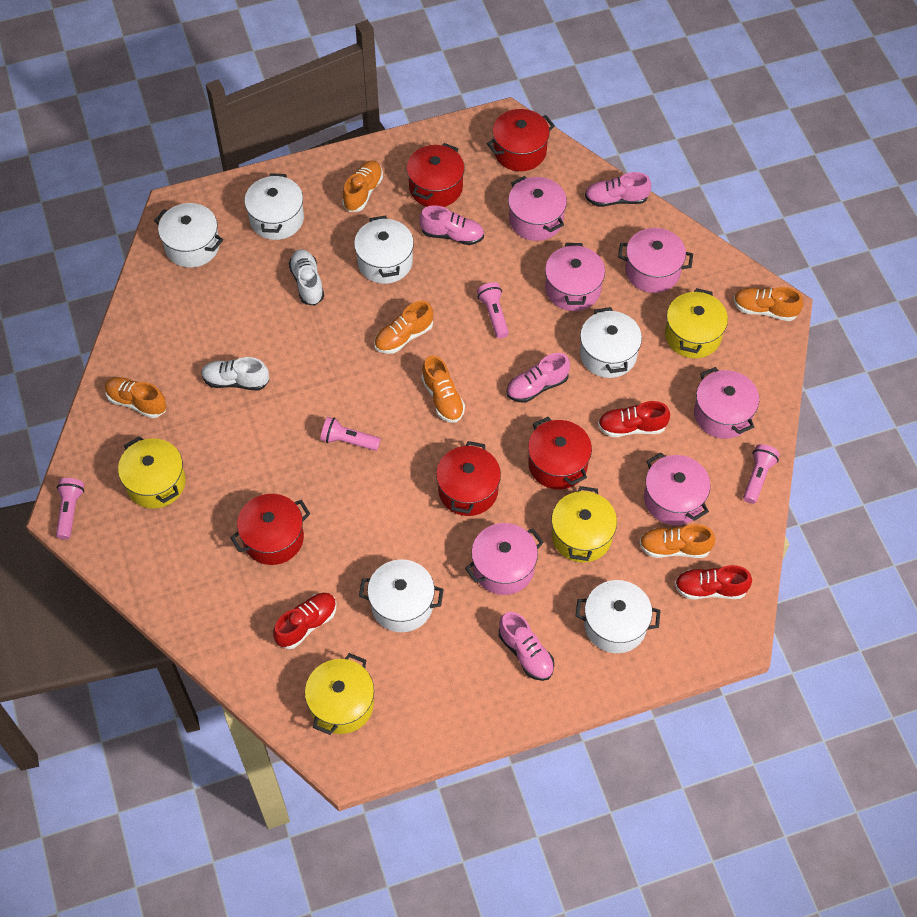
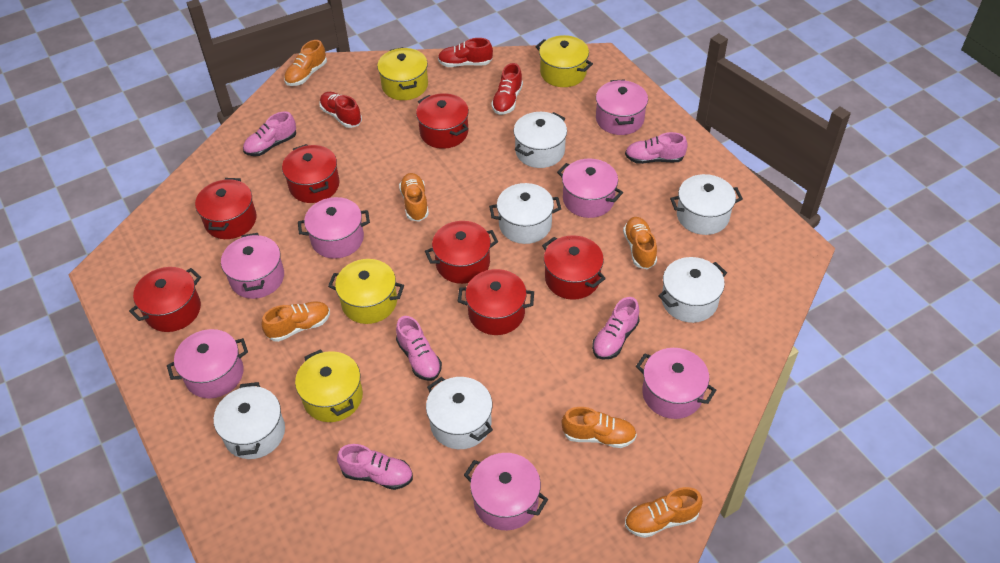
pink flashlight: 4 -> 0
pink pot: 6 -> 7
pink shoe: 4 -> 5
red pot: 5 -> 7
white shoe: 2 -> 0

